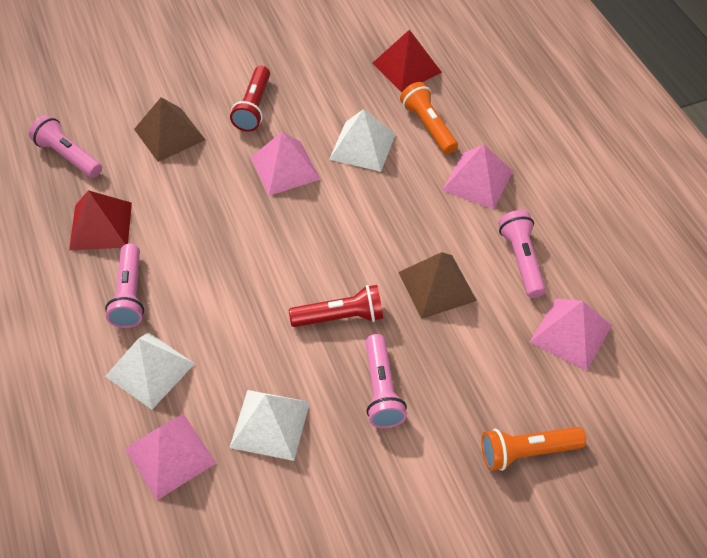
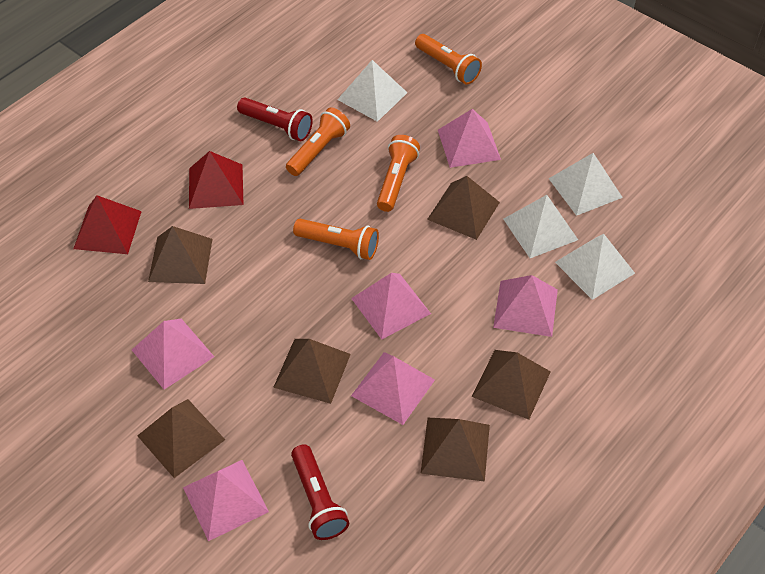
brown pyramid: 2 -> 6
orange flashlight: 2 -> 4
pink flashlight: 4 -> 0
pink pyramid: 4 -> 6
white pyramid: 3 -> 4

